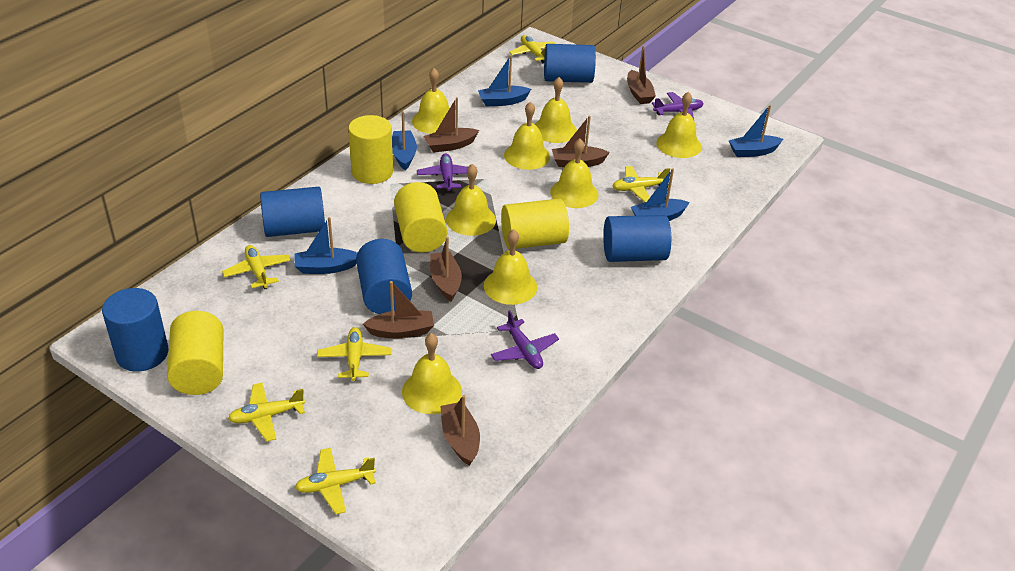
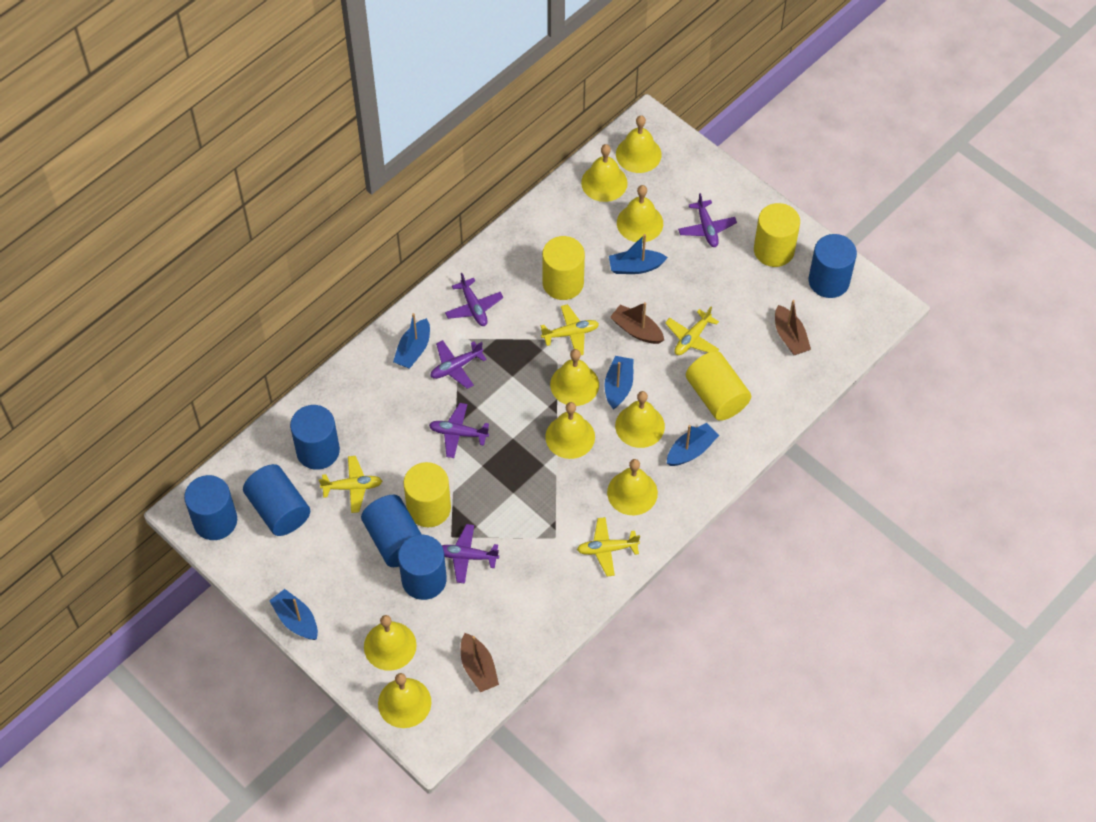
blue cylinder: 5 -> 6
brown boat: 6 -> 3
purple plane: 3 -> 5
yellow bell: 8 -> 9
yellow plane: 6 -> 4

